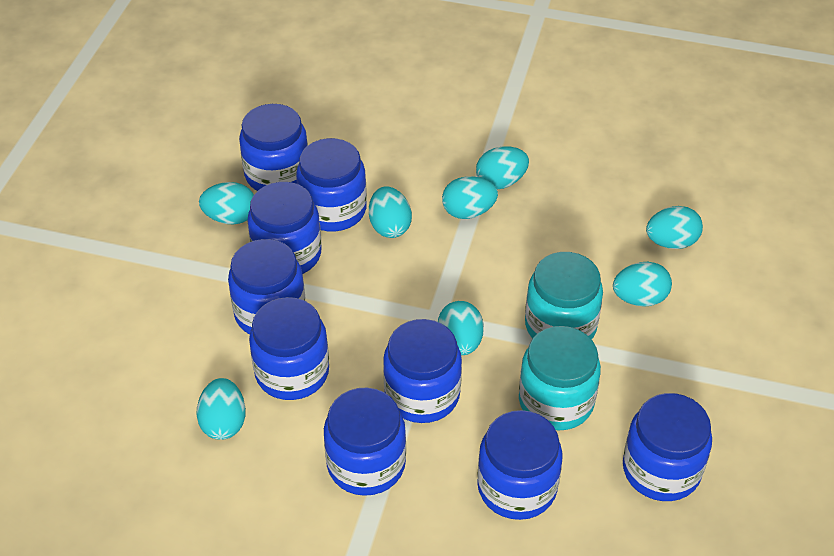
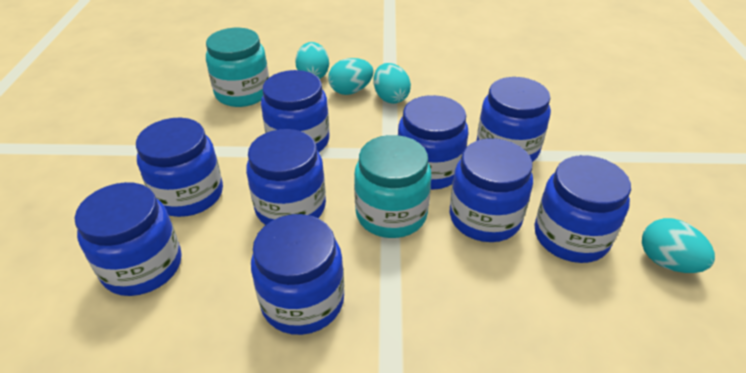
turquoise egg: 8 -> 4

